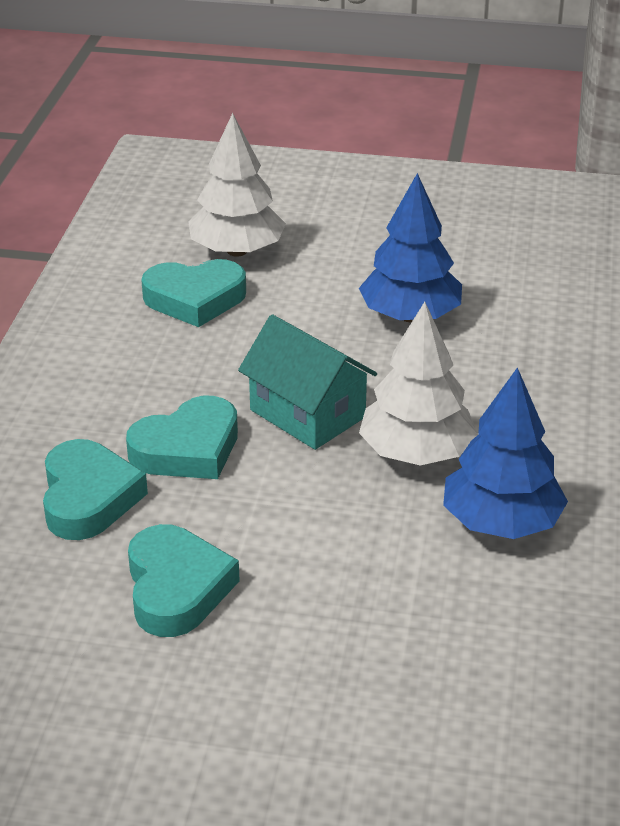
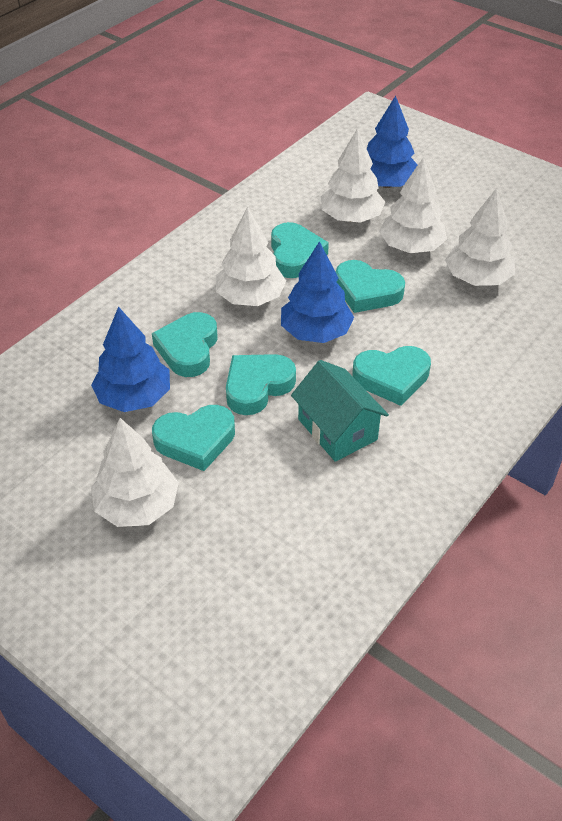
blue tree: 2 -> 3
turquoise heart: 4 -> 6
white tree: 2 -> 5

